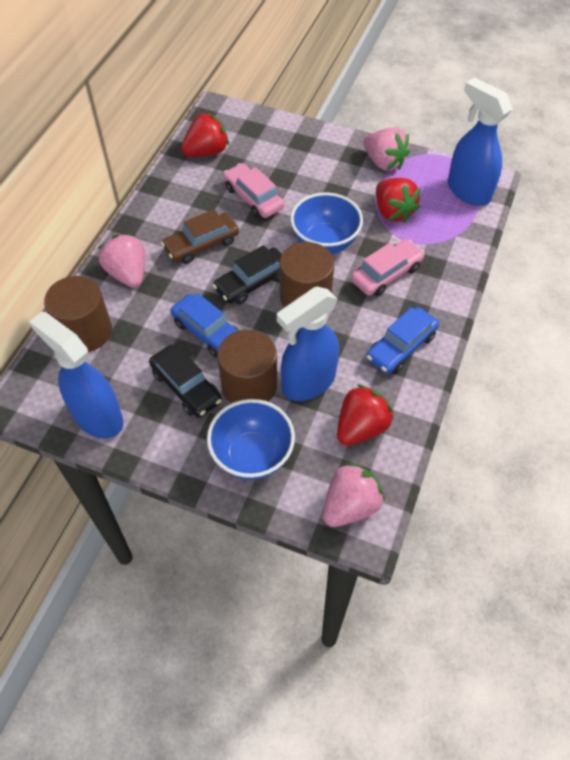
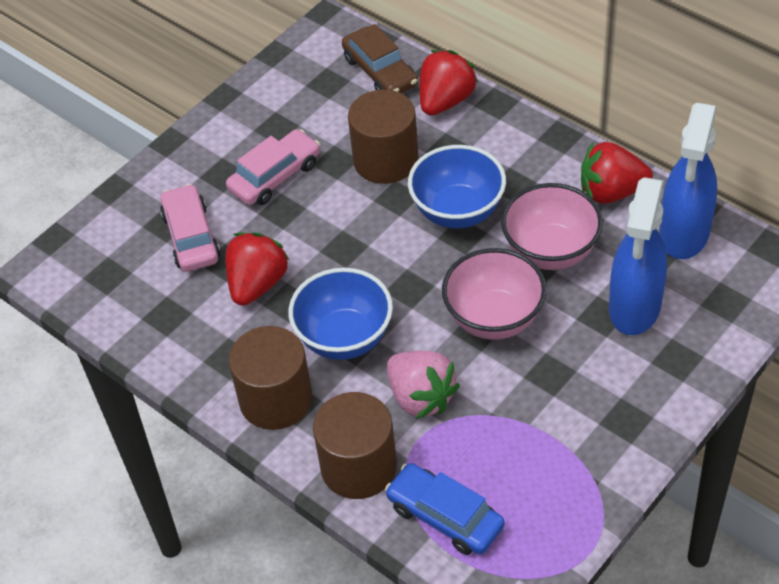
black car: 2 -> 0
blue car: 2 -> 1
blue spray bottle: 3 -> 2
pink bowl: 0 -> 2
pink strawberry: 3 -> 1

